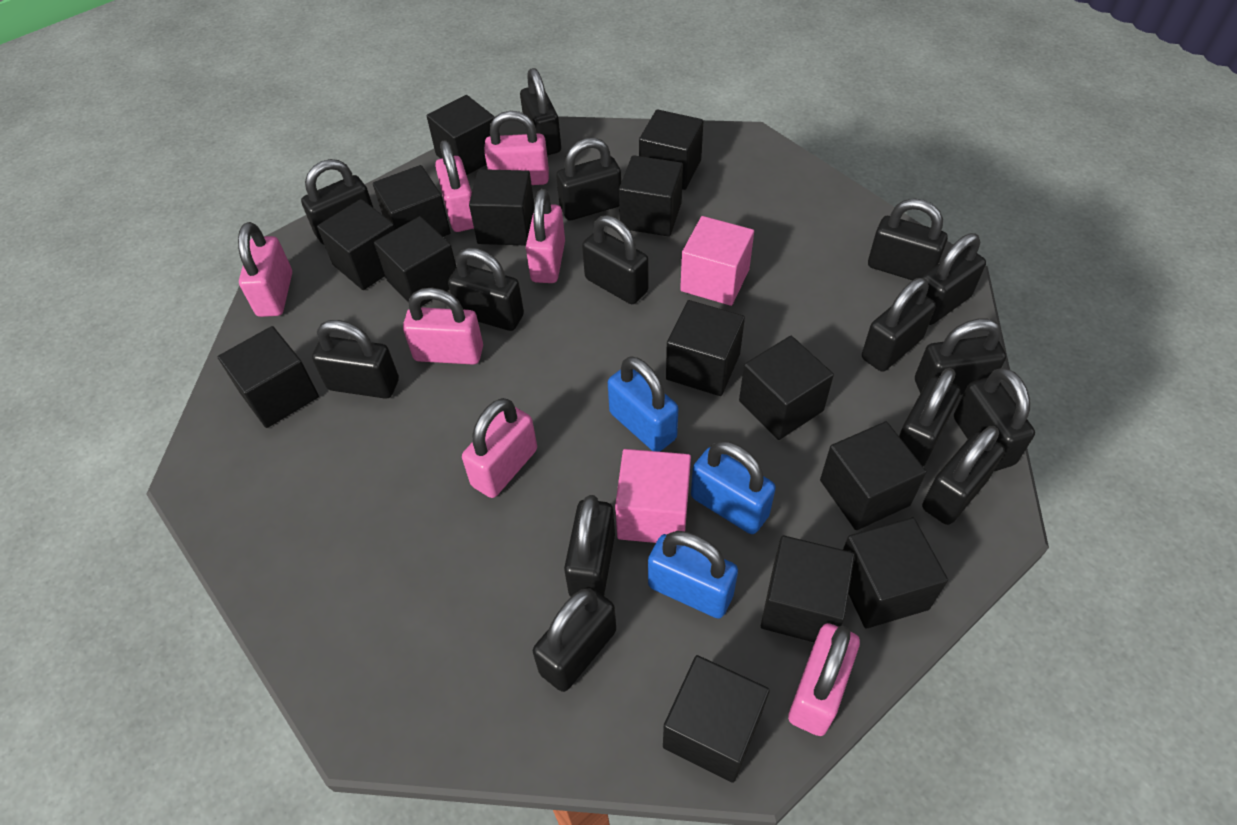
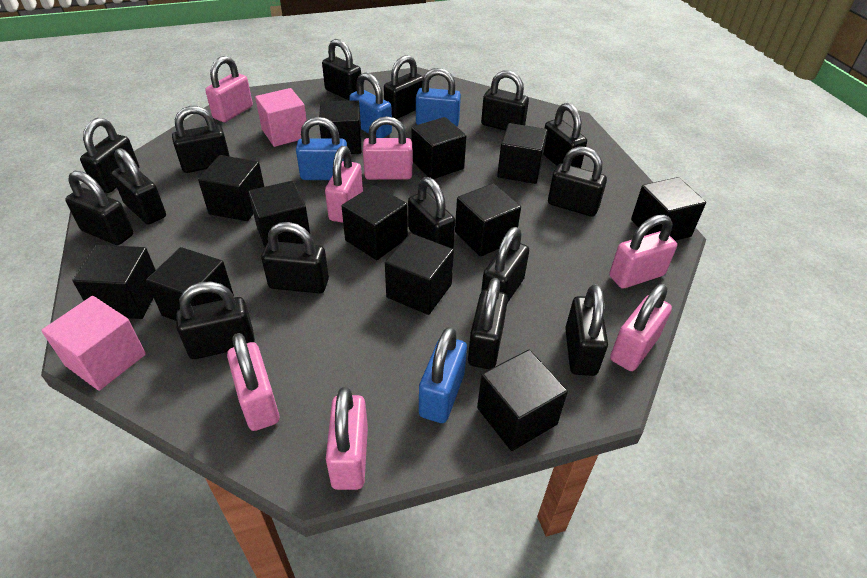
black cube: 14 -> 12
blue padlock: 3 -> 4

